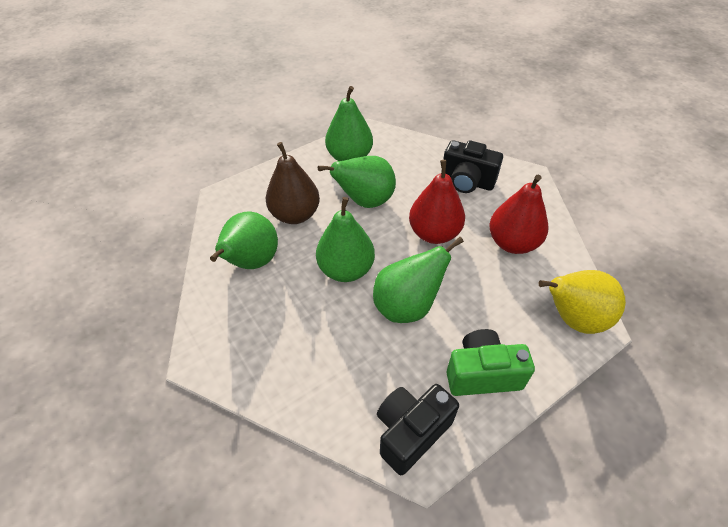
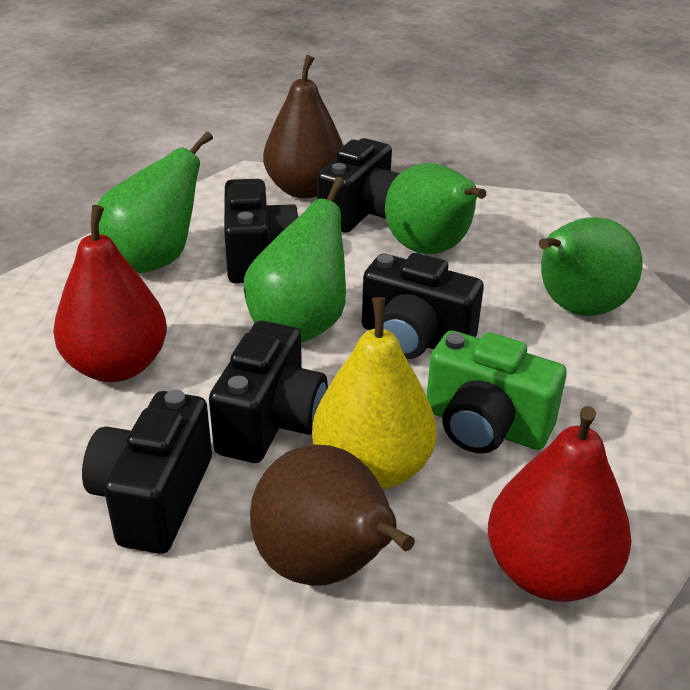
black camera: 2 -> 5
brown pear: 1 -> 2
green pear: 5 -> 4

